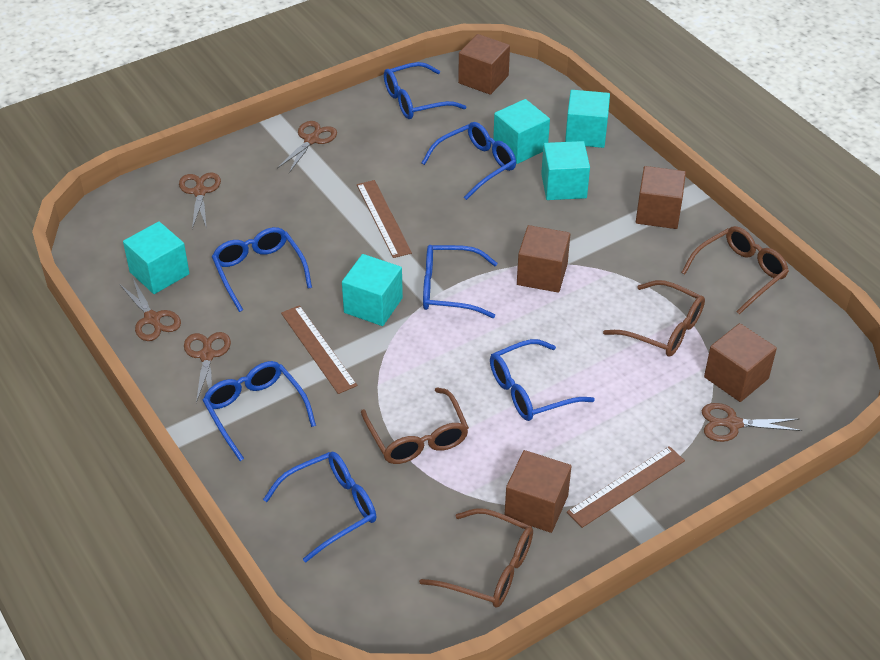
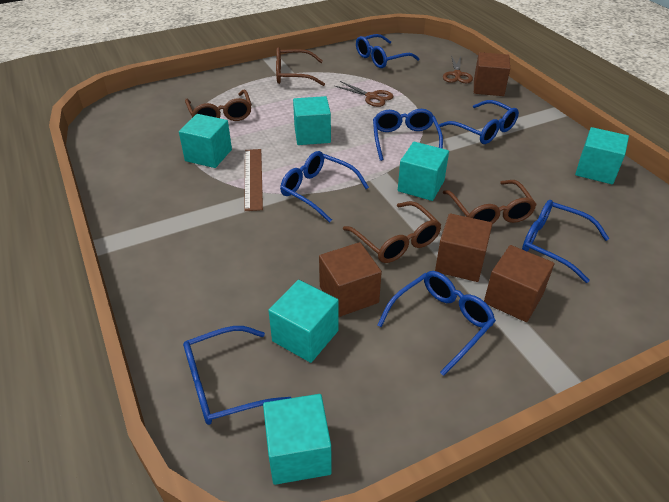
brown cube: 5 -> 4
brown ruler: 3 -> 1
brown scissors: 5 -> 2
turquoise cube: 5 -> 6

